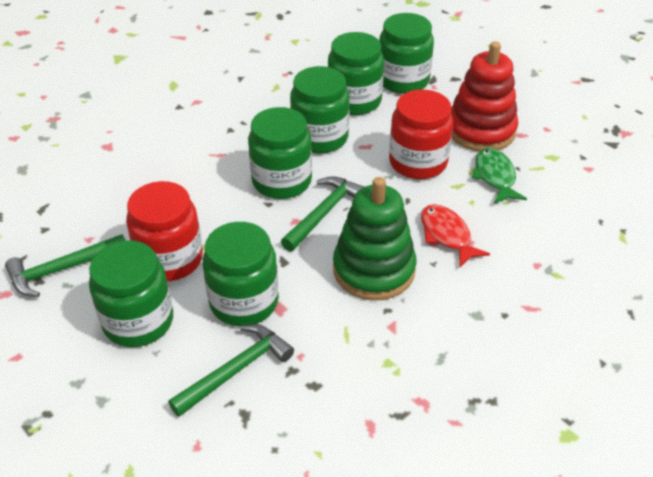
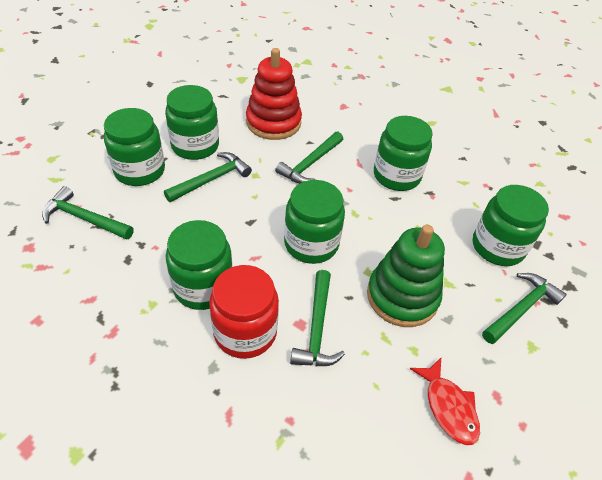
green fish: 1 -> 0
green hammer: 3 -> 5
red jar: 2 -> 1

